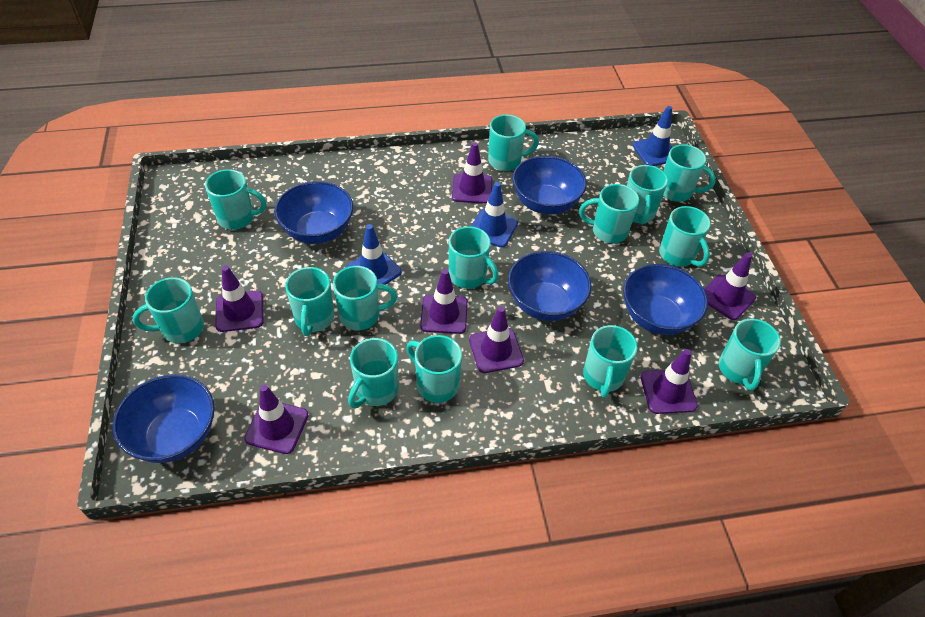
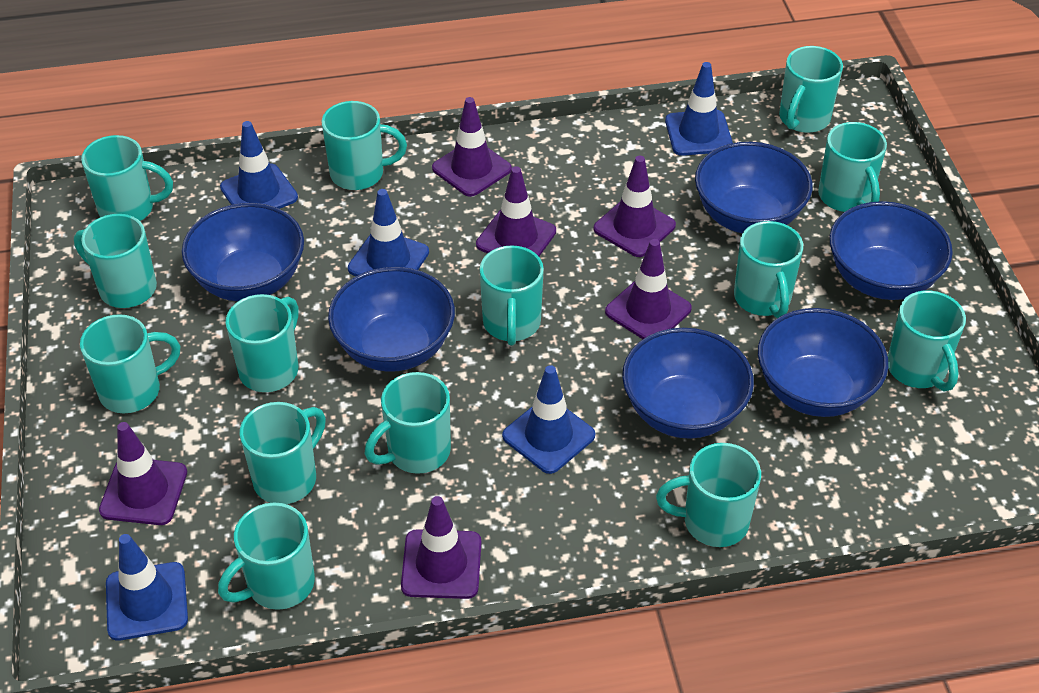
blue bowl: 5 -> 6
blue traffic cone: 3 -> 5
purple traffic cone: 7 -> 6

